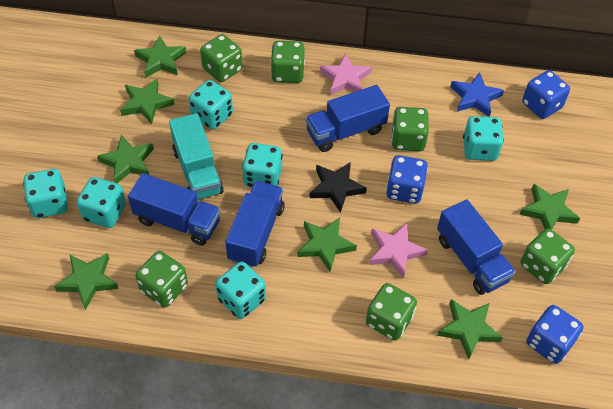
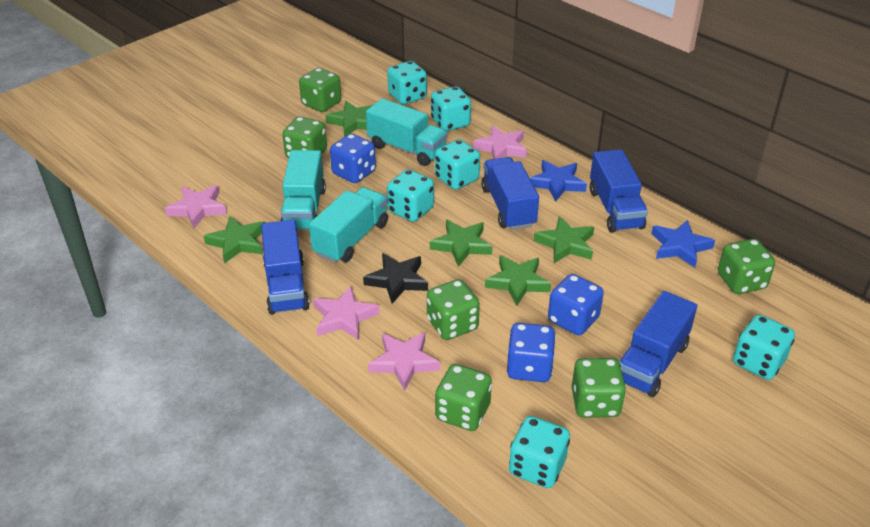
blue star: 1 -> 2
green star: 7 -> 5
pink star: 2 -> 4
turquoise truck: 1 -> 3

